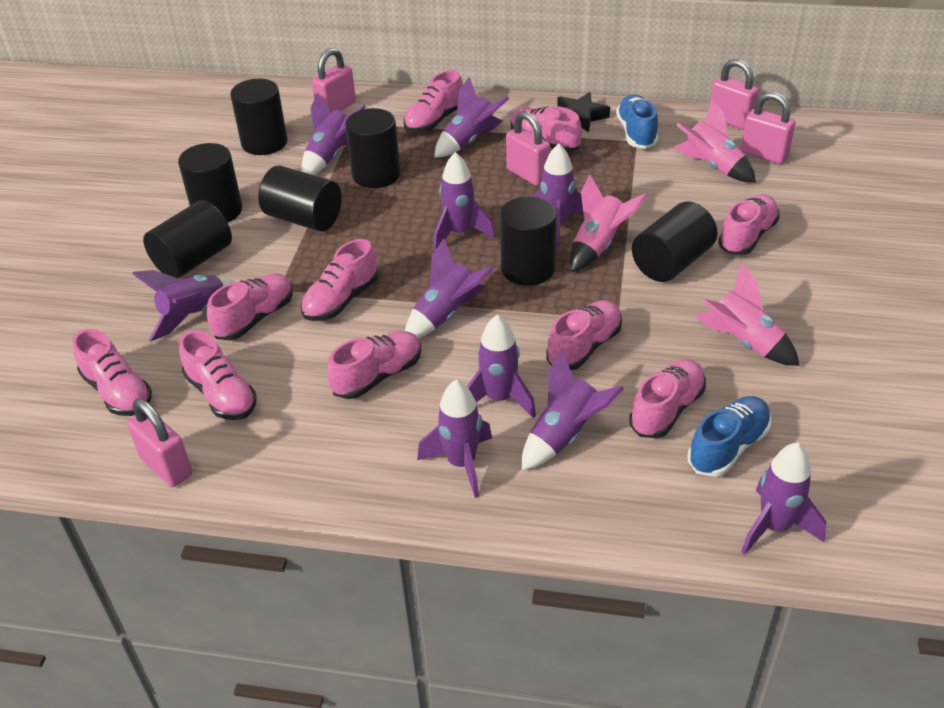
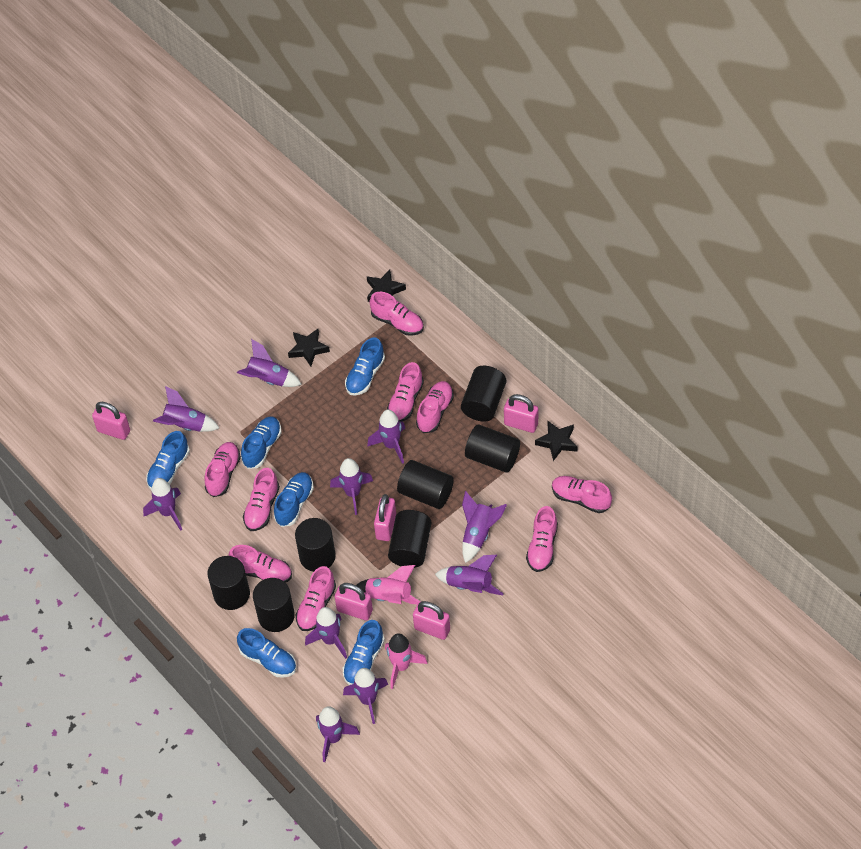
black star: 1 -> 3
blue shoe: 2 -> 6
pink rocket: 3 -> 2
pink shoe: 10 -> 9

